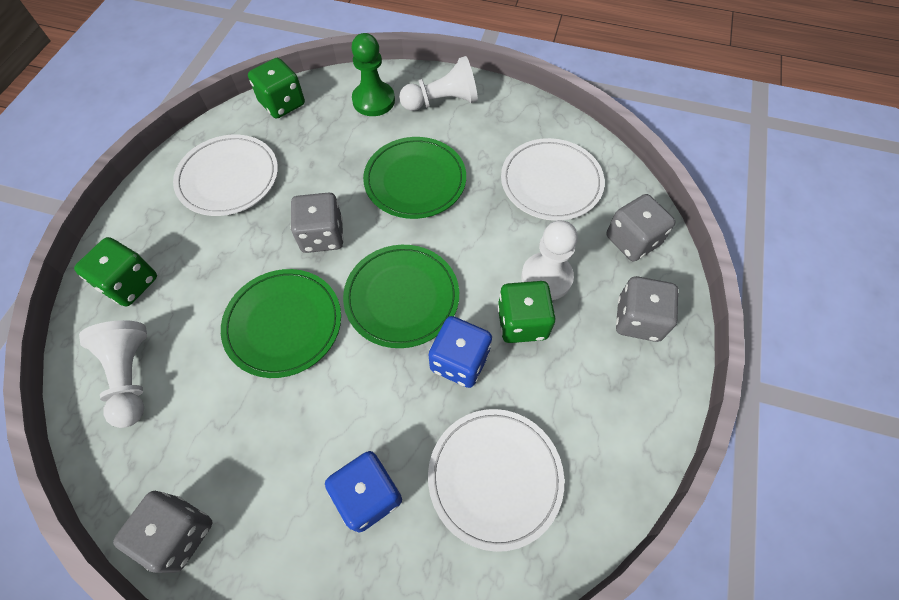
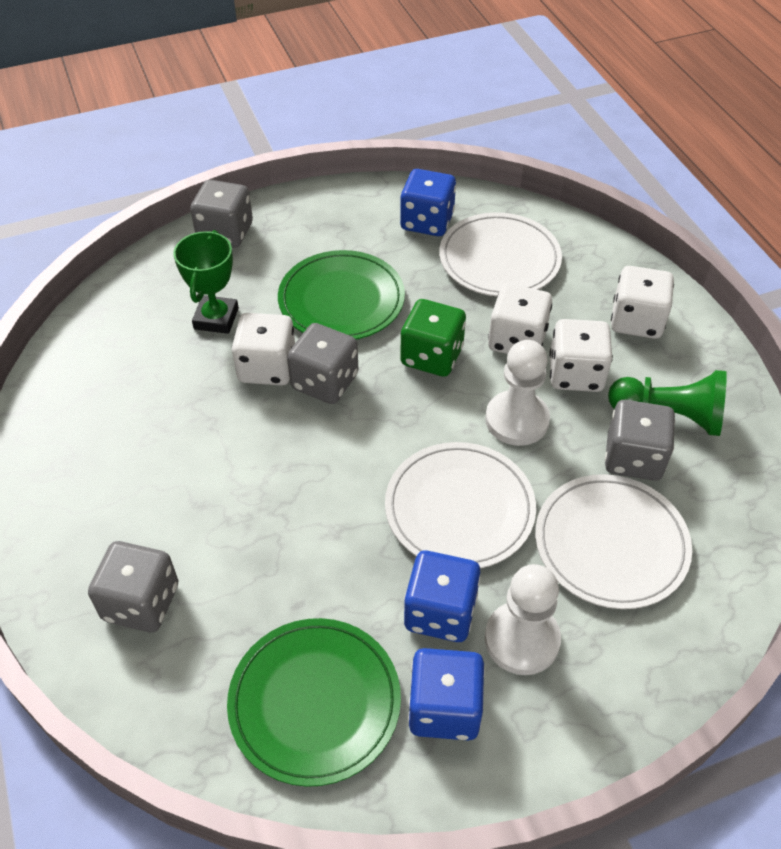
blue dice: 2 -> 3
green dice: 3 -> 1
green plate: 3 -> 2
green trophy: 0 -> 1
white dice: 0 -> 4
white pawn: 3 -> 2

